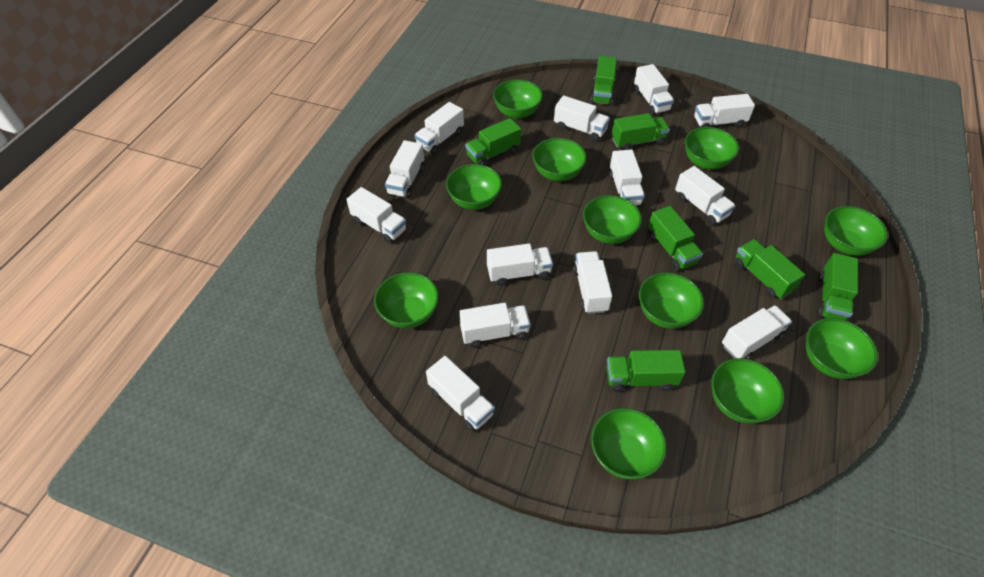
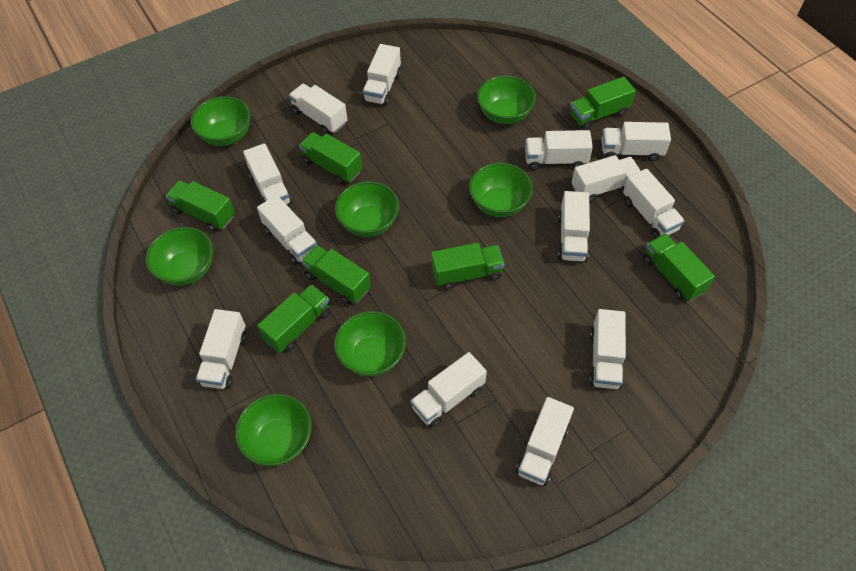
green bowl: 11 -> 7

